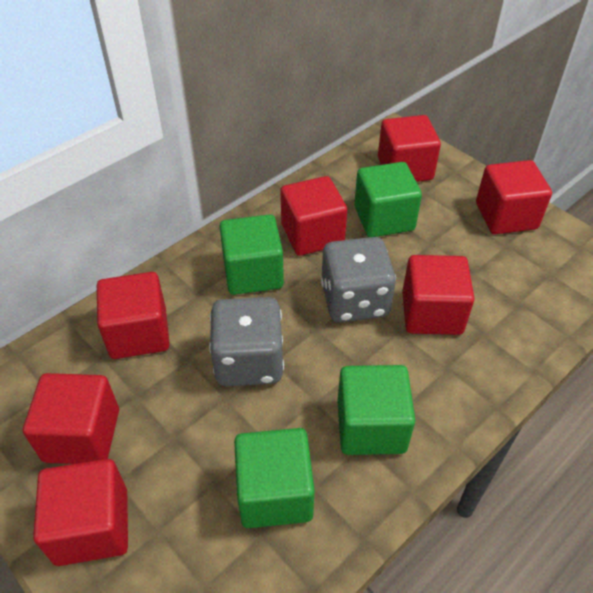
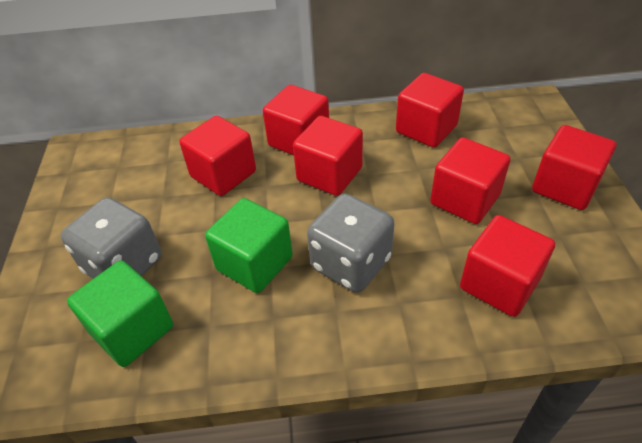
green cube: 4 -> 2

